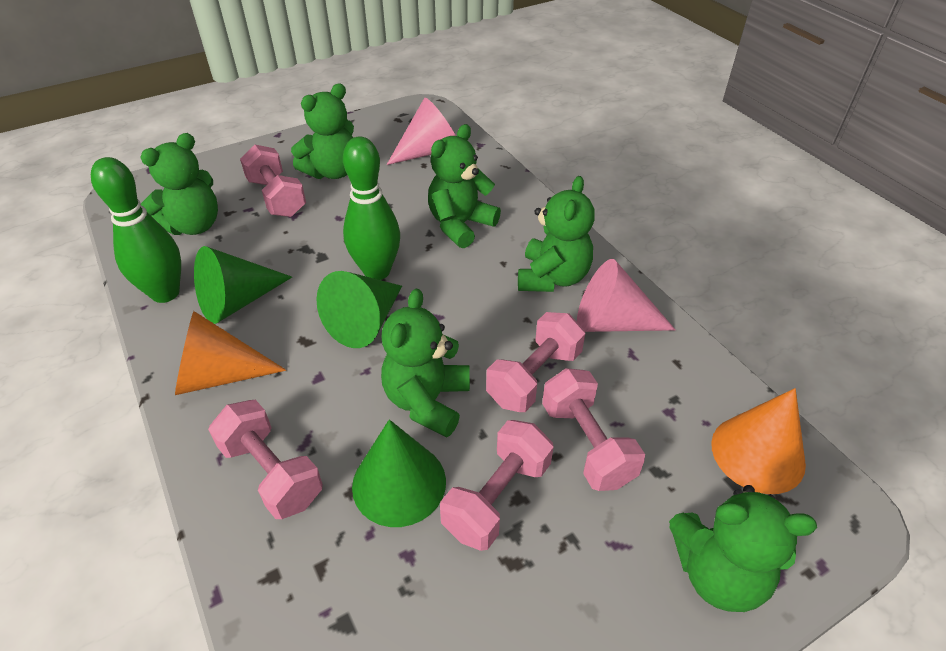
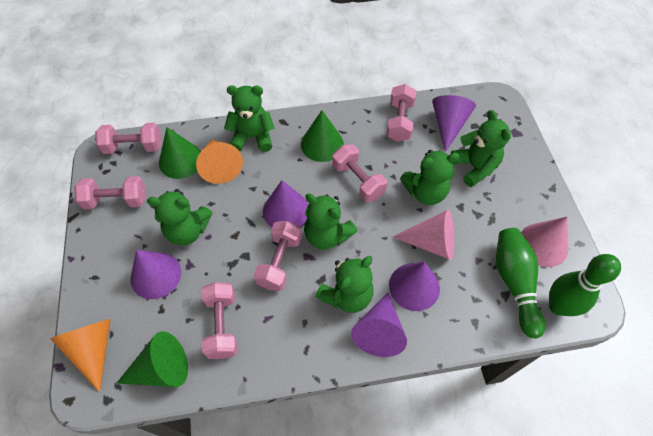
pink dumbbell: 5 -> 6
purple cone: 0 -> 5

